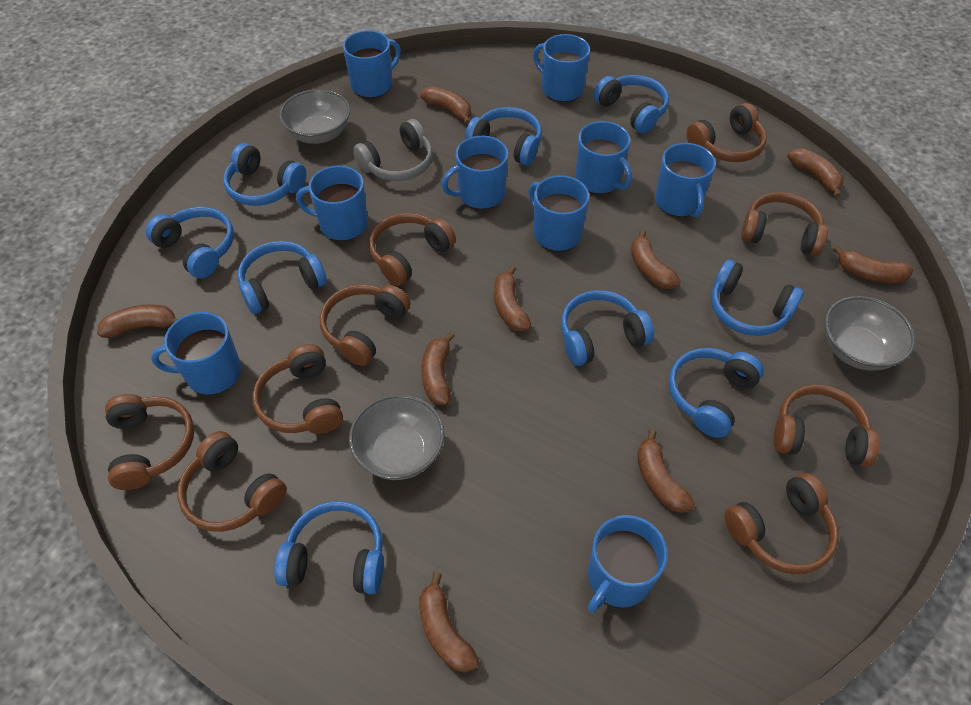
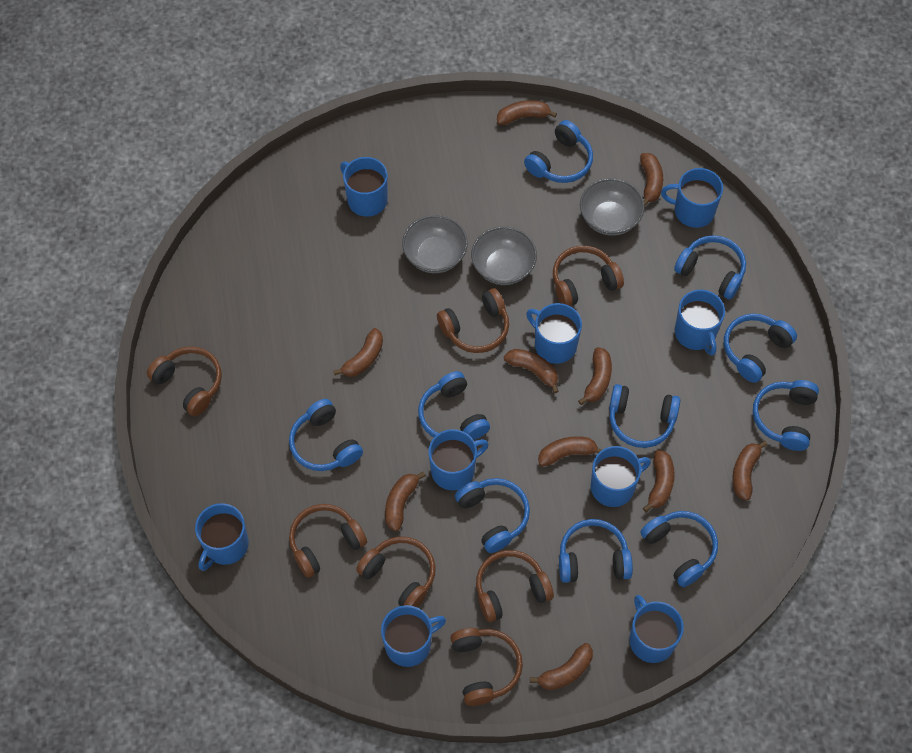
blue headphones: 9 -> 10
brown banana: 9 -> 10
brown headphones: 9 -> 7
grey headphones: 1 -> 0

